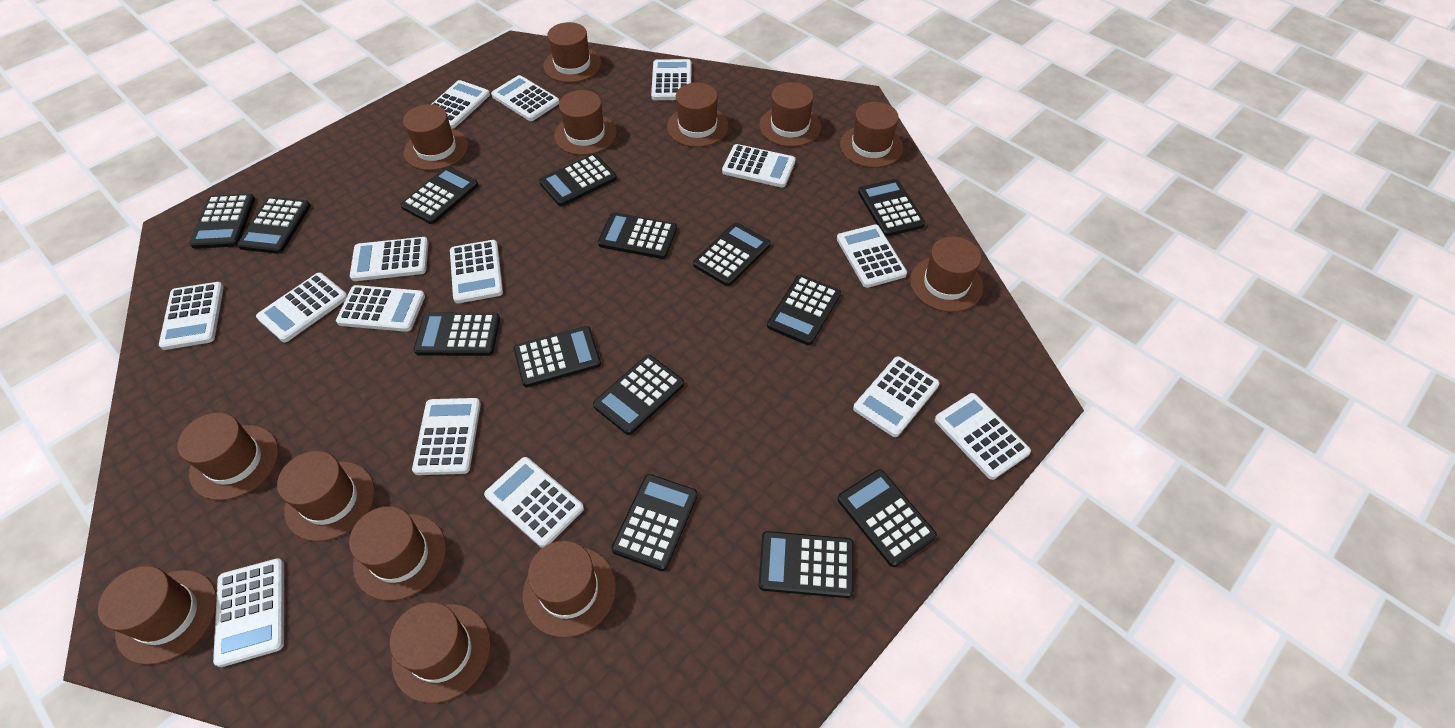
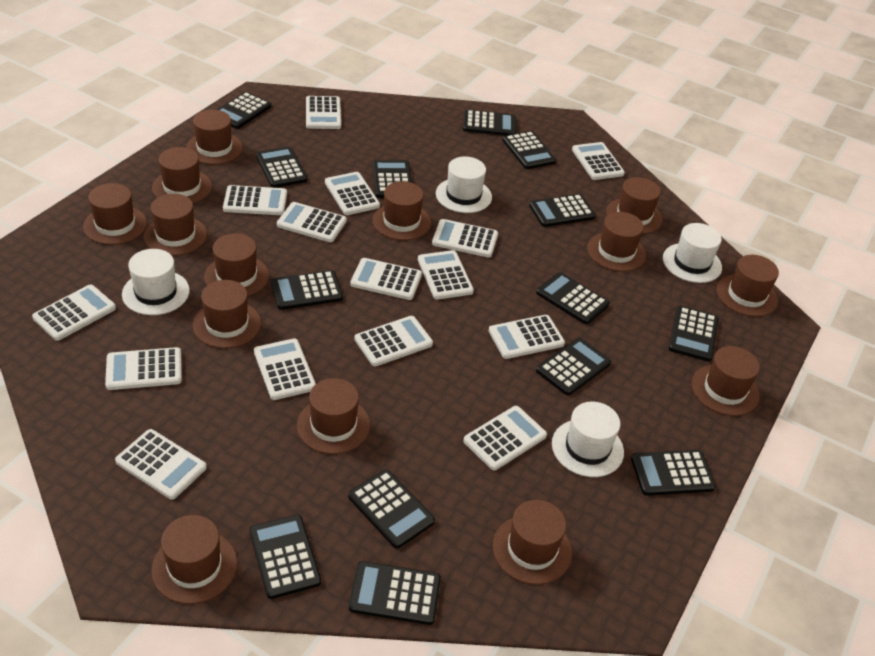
brown hat: 13 -> 14
white hat: 0 -> 4

